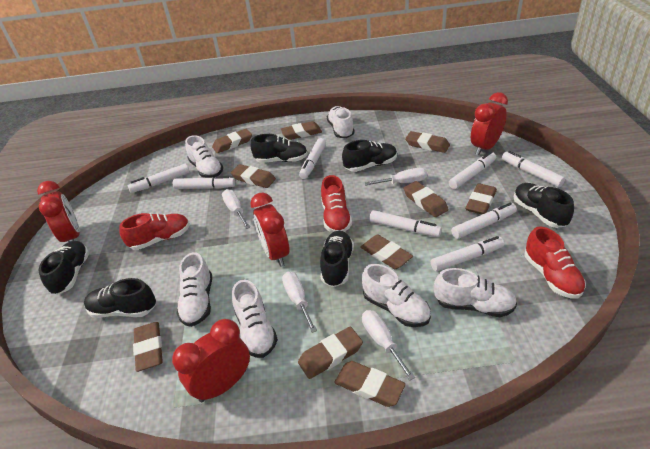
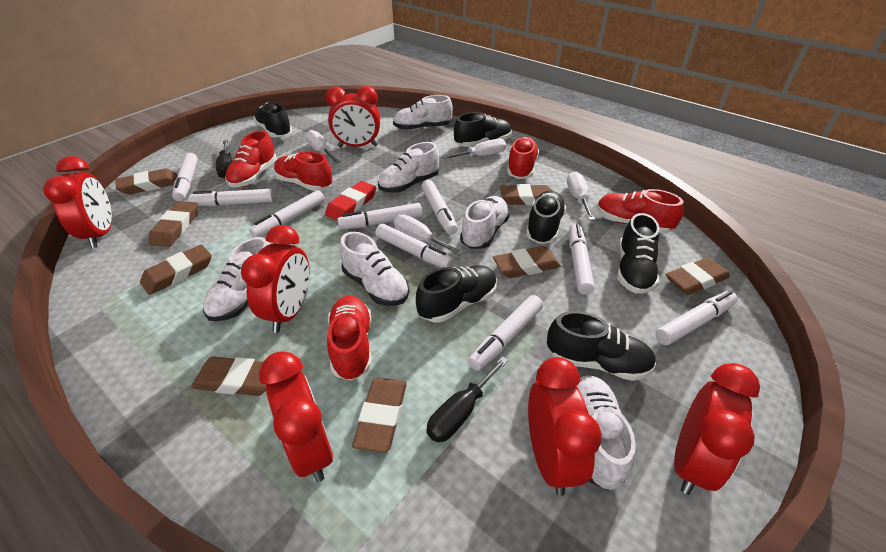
black screwdriver: 0 -> 2
brown eraser: 10 -> 8
red clock: 4 -> 6
red eraser: 0 -> 1
red shoe: 3 -> 5
white marker: 8 -> 9

